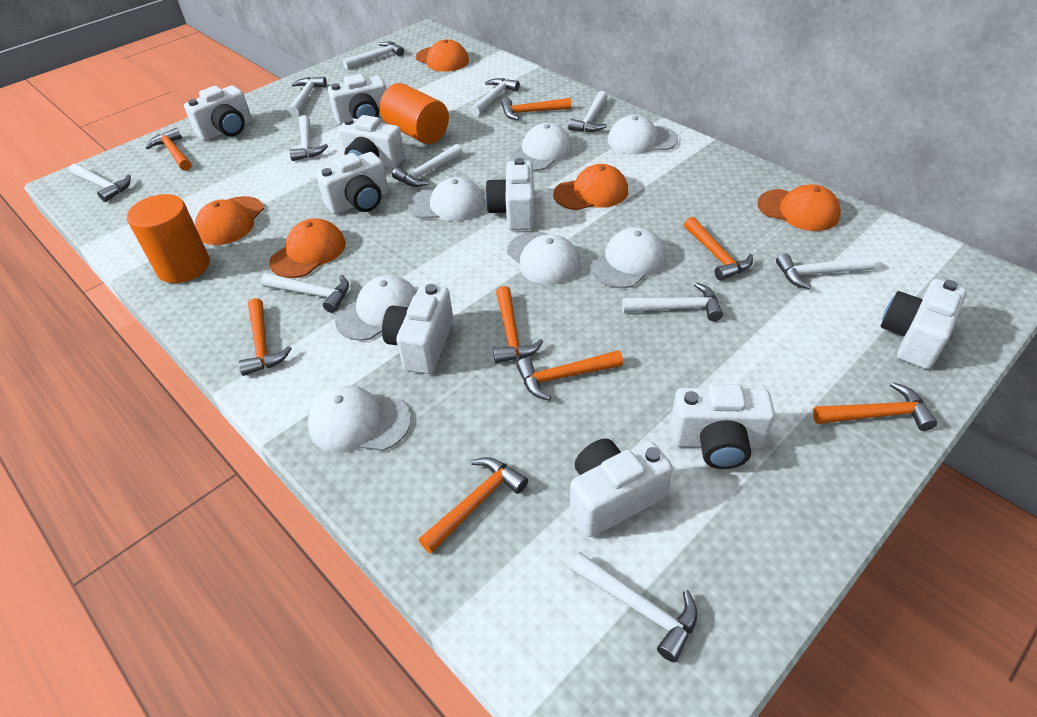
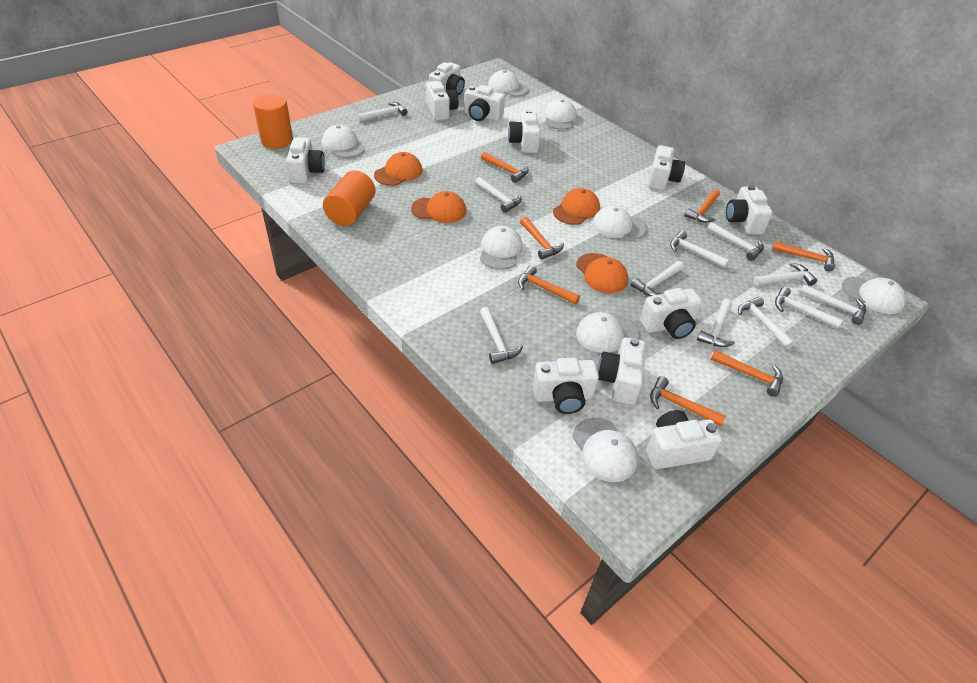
orange cap: 5 -> 4
orange hammer: 8 -> 7
white camera: 9 -> 11
white cap: 7 -> 8

